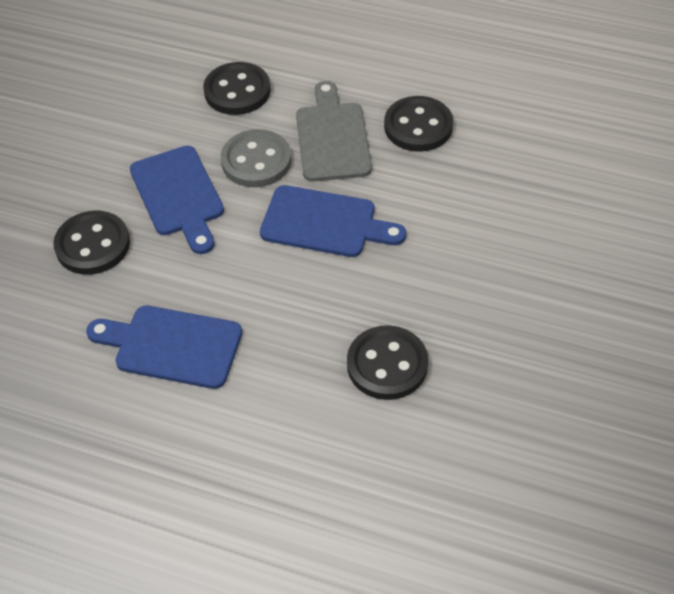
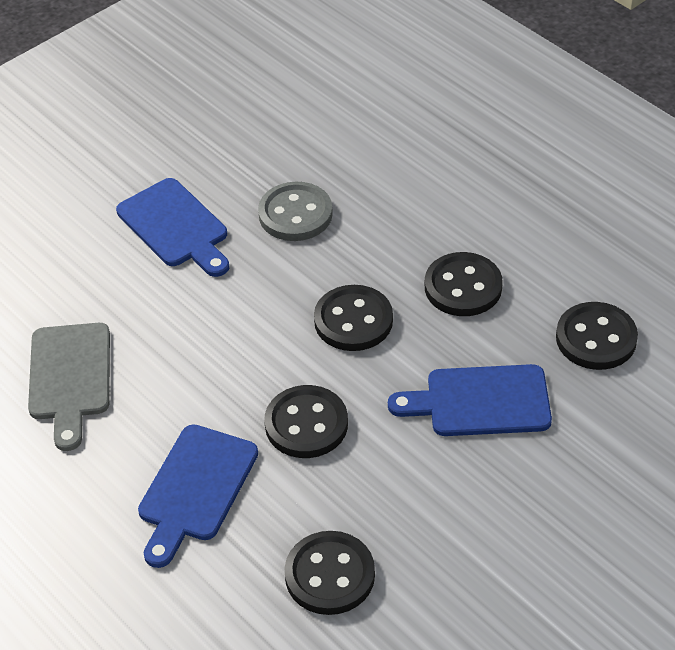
black button: 4 -> 5

